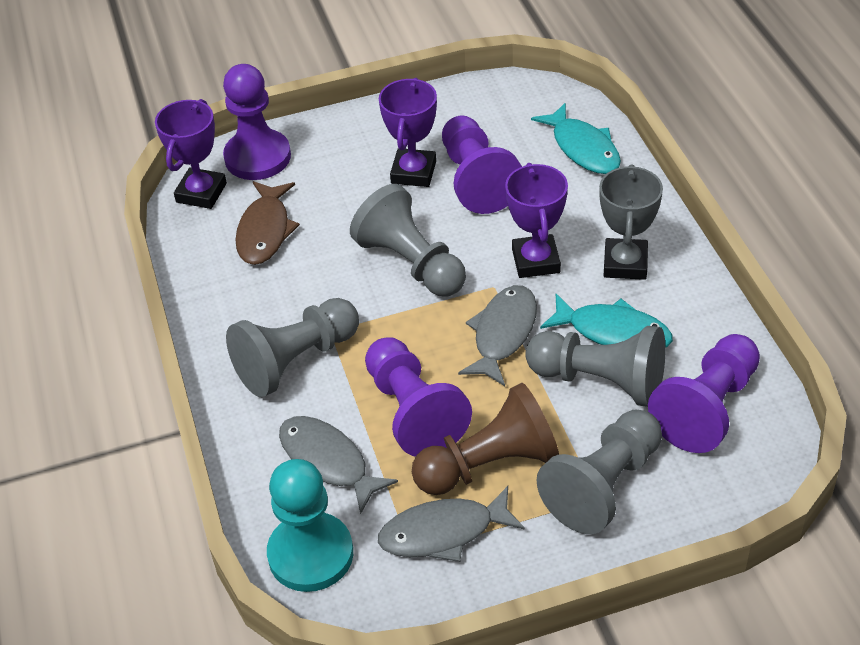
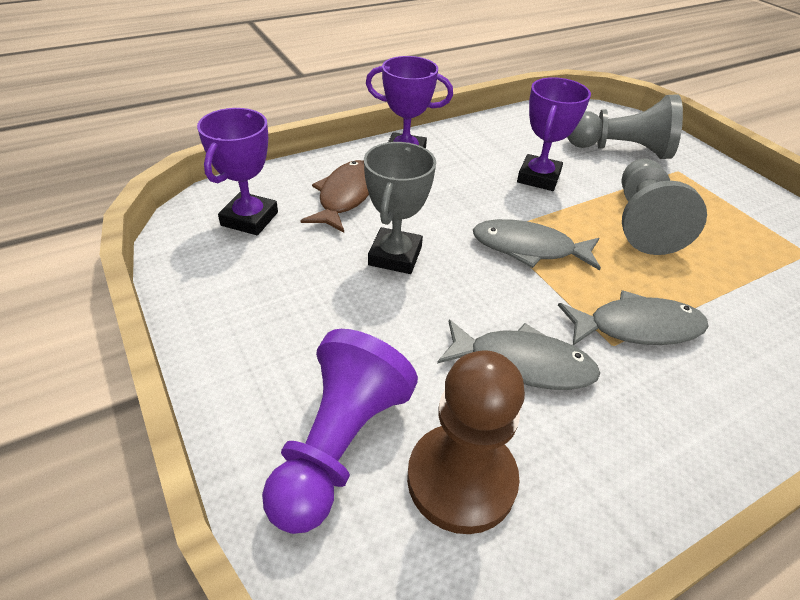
grey pawn: 4 -> 2
purple pawn: 4 -> 1
turquoise fish: 2 -> 0
turquoise pawn: 1 -> 0

